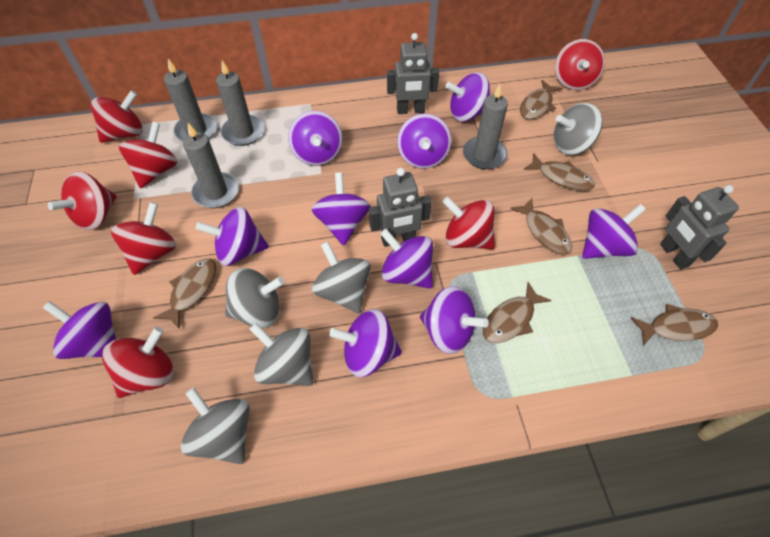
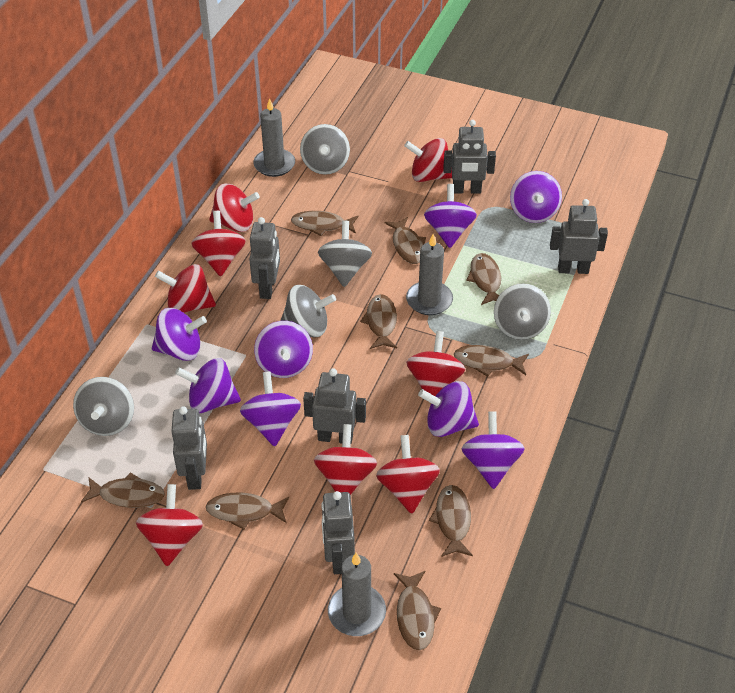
brown fish: 6 -> 9
grey candle: 4 -> 3
grey robot: 3 -> 6
purple spinning top: 10 -> 8
red spinning top: 7 -> 8

